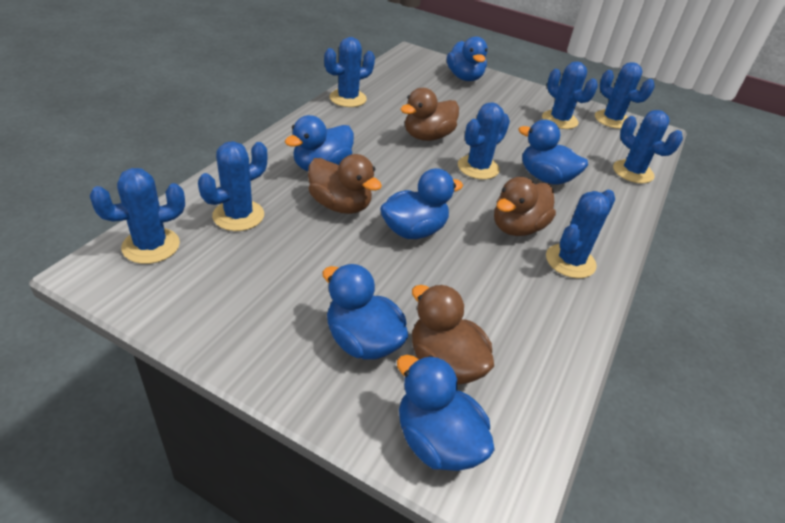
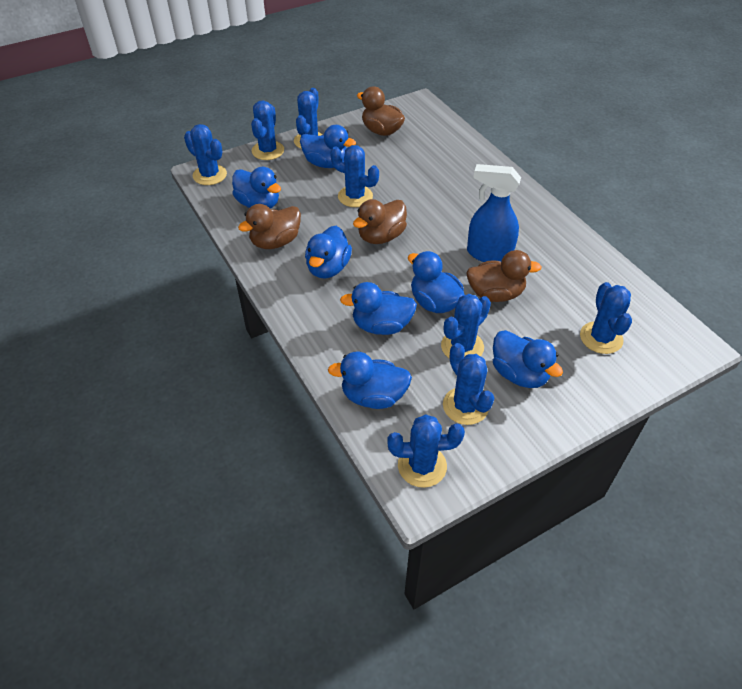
blue duck: 6 -> 7
blue spray bottle: 0 -> 1

